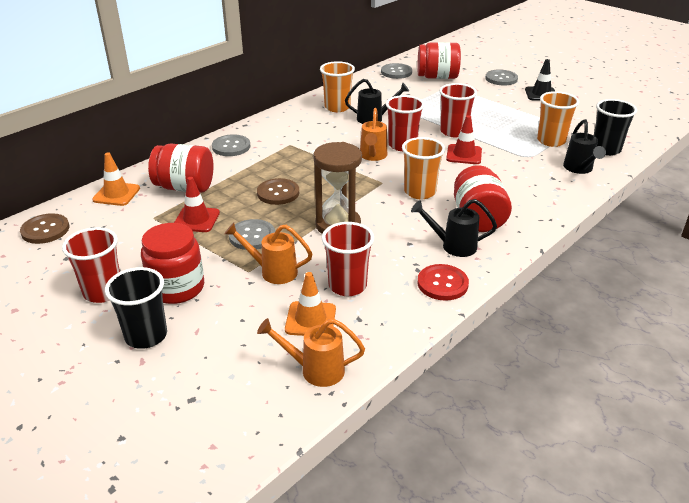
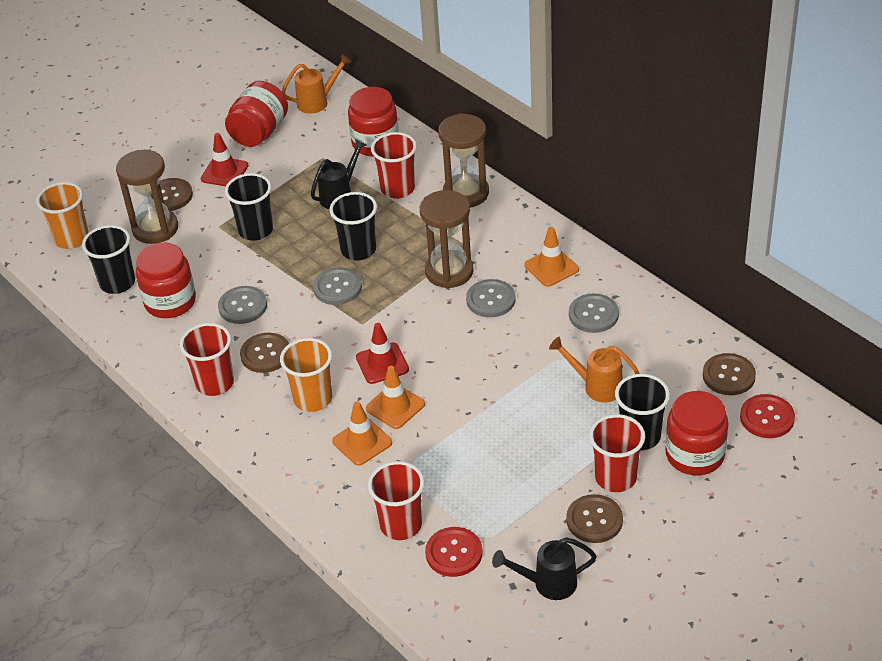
black cup: 2 -> 4
black traffic cone: 1 -> 0
black watering can: 3 -> 2
brown button: 2 -> 4
brown hourglass: 1 -> 3
orange cup: 3 -> 2
orange traffic cone: 2 -> 3
orange watering can: 3 -> 2
red button: 1 -> 2

